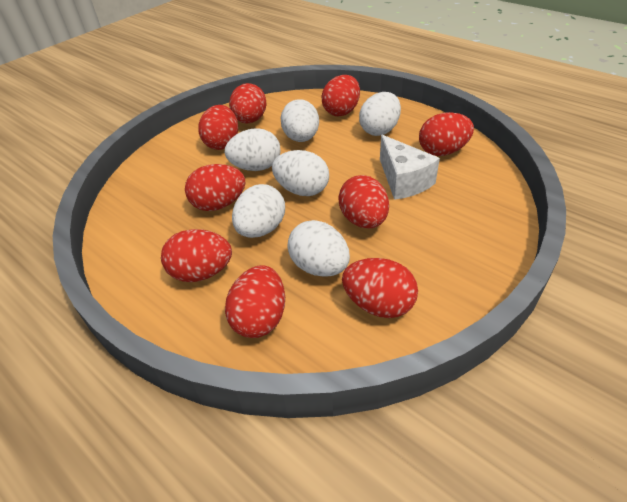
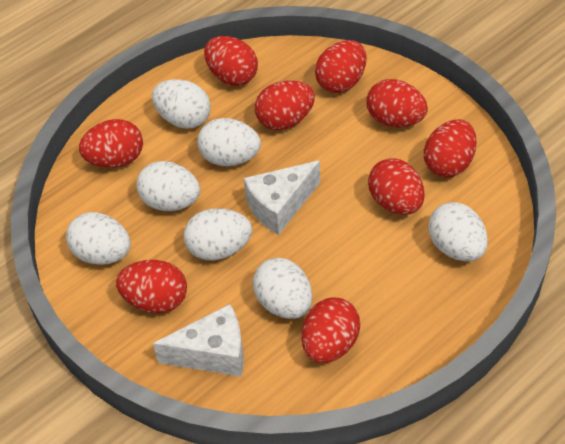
white cheese: 1 -> 2
white egg: 6 -> 7

